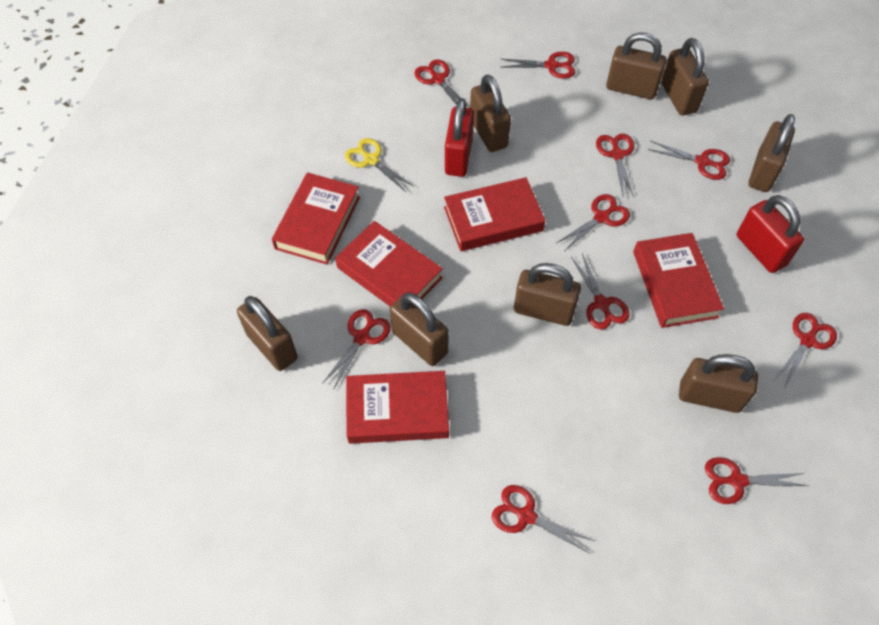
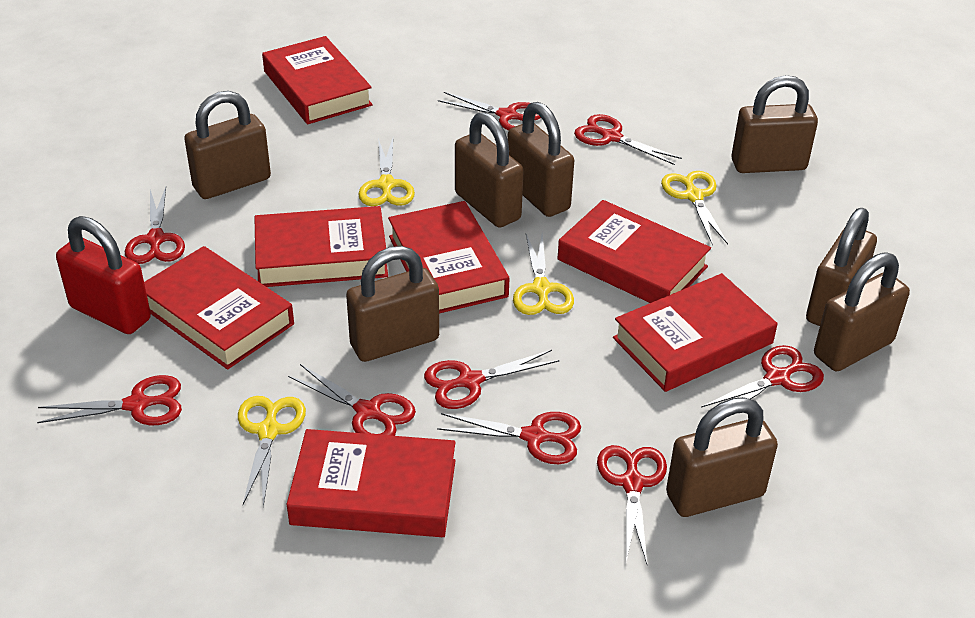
red book: 5 -> 7
red padlock: 2 -> 1
red scissors: 10 -> 9
yellow scissors: 1 -> 4

